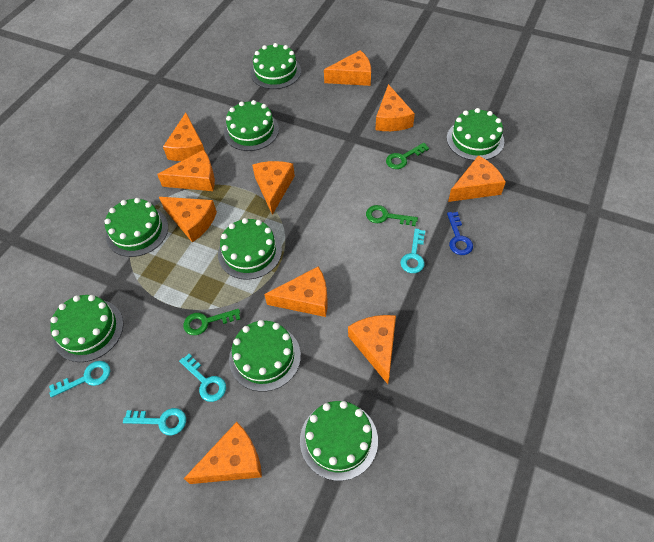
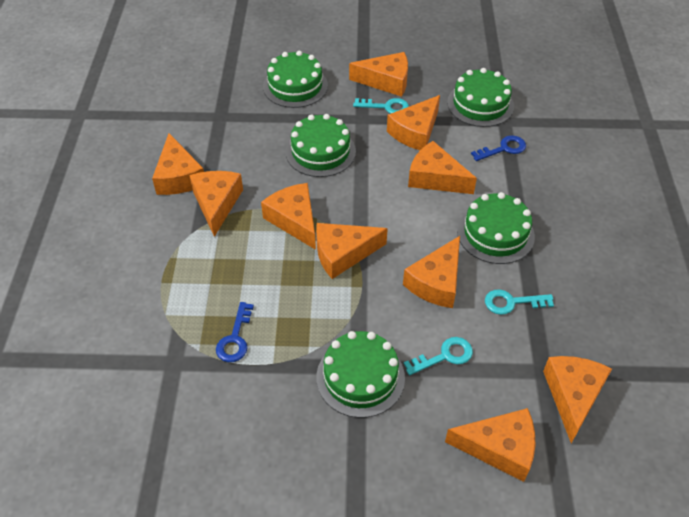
blue key: 1 -> 2
green cake: 8 -> 5
green key: 3 -> 0
turquoise key: 4 -> 3

